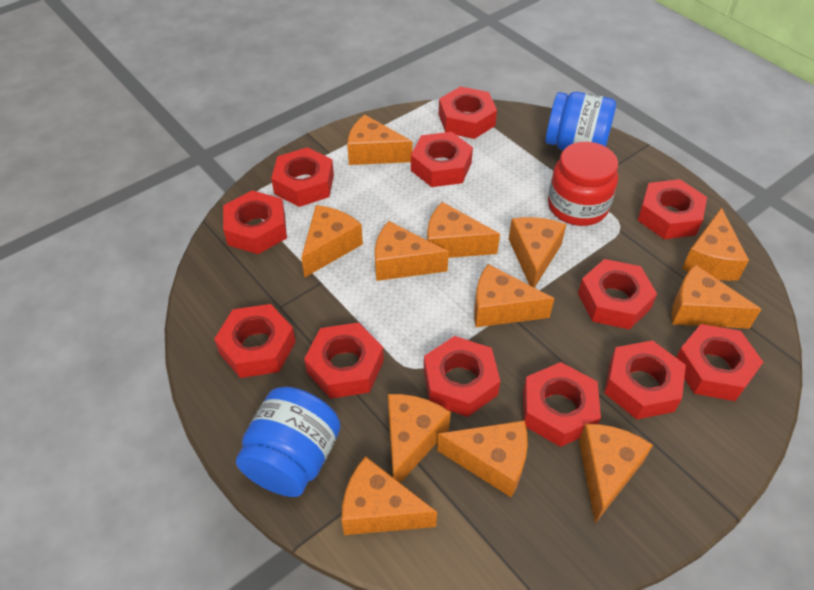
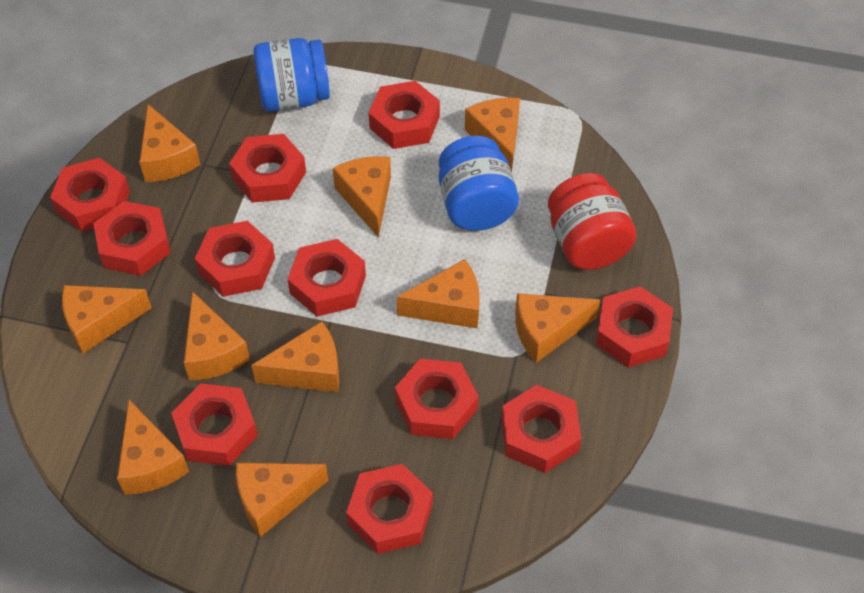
orange cheese: 12 -> 10
red nut: 12 -> 11

